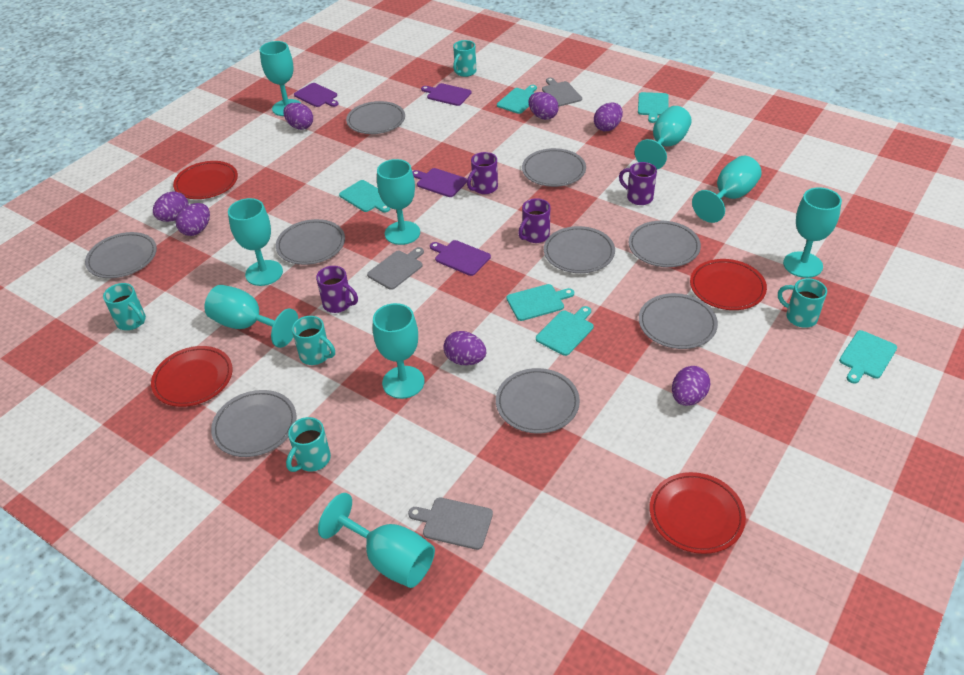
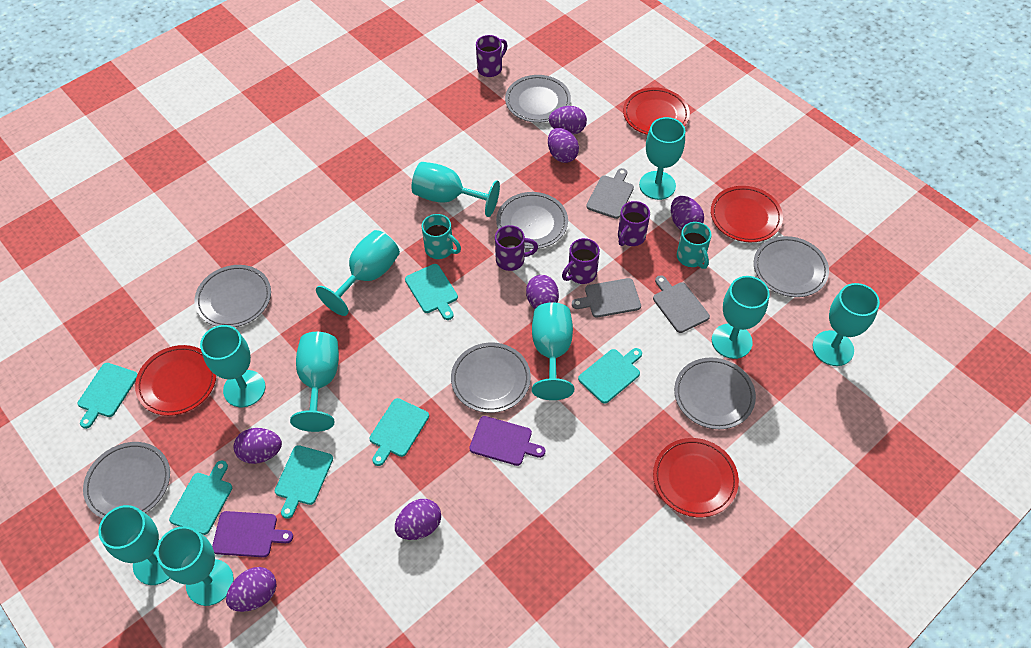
grey plate: 9 -> 7
purple cutting board: 4 -> 2
turquoise goblet: 9 -> 10
turquoise mug: 5 -> 2

